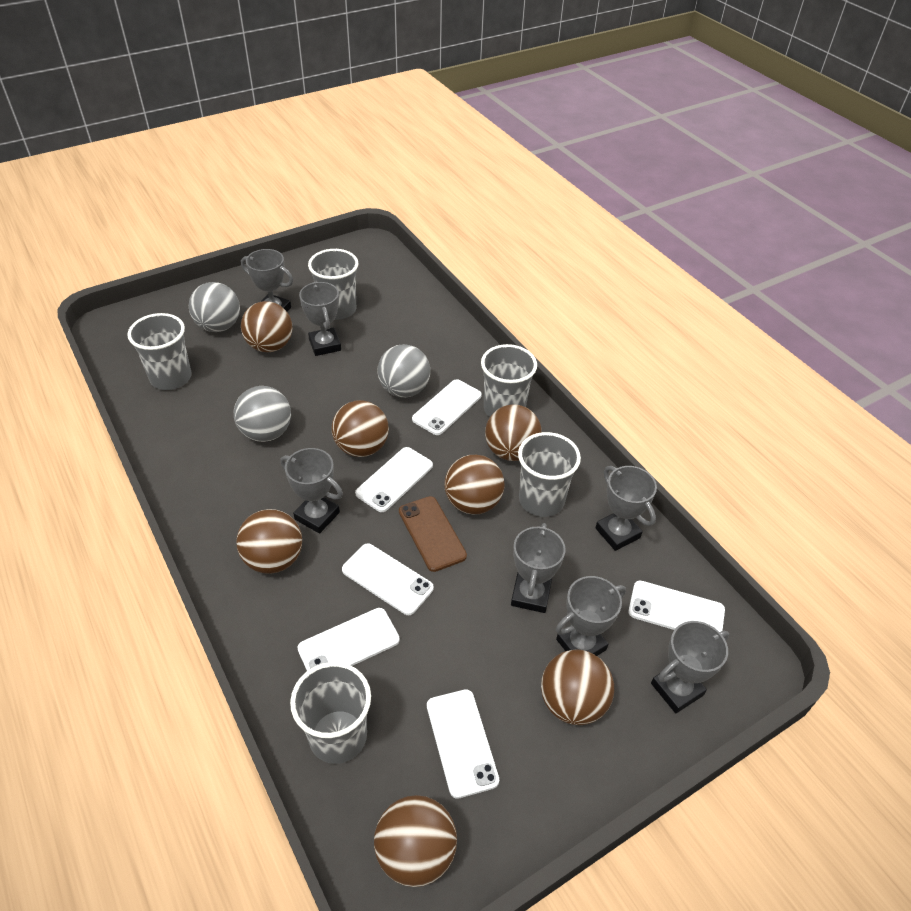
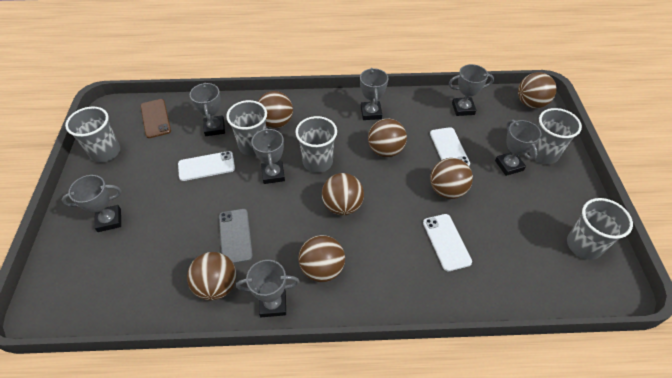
grey ball: 3 -> 0
grey phone: 0 -> 1
white phone: 6 -> 3

